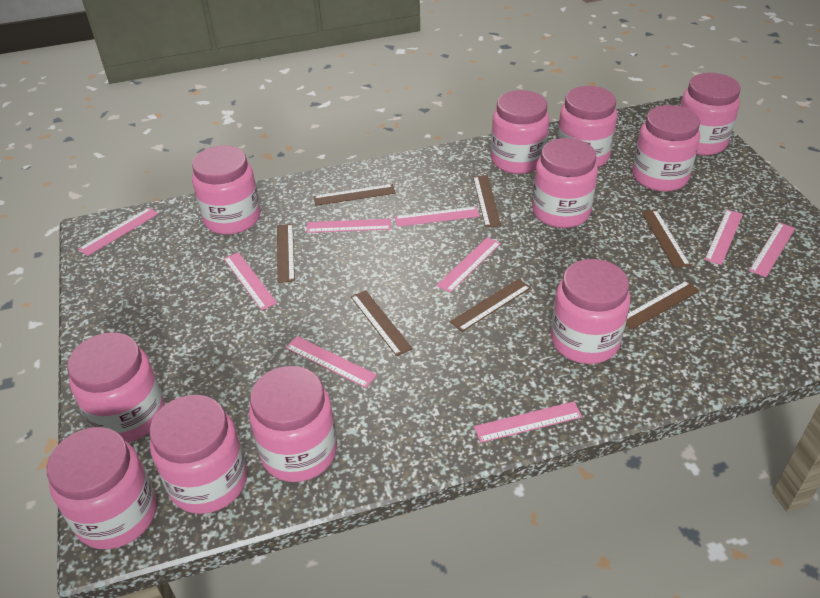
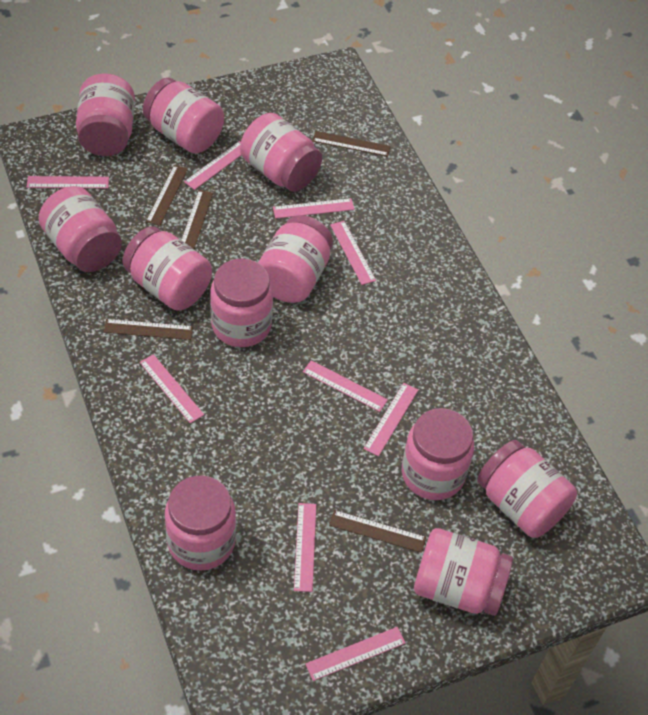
brown ruler: 7 -> 5

